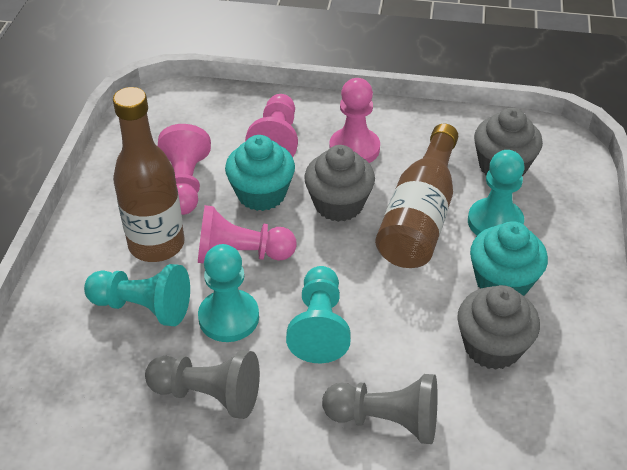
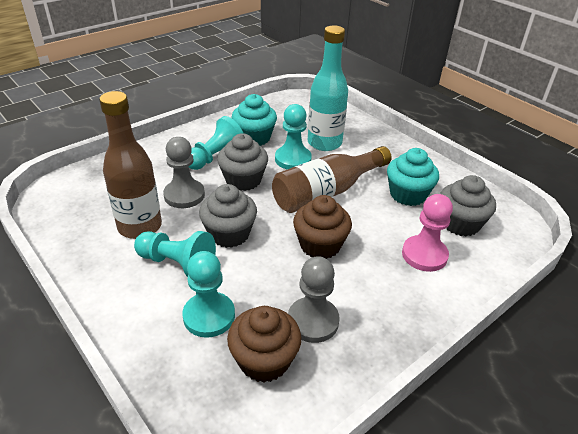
brown cupcake: 0 -> 2
pink pawn: 4 -> 1
turquoise bottle: 0 -> 1

